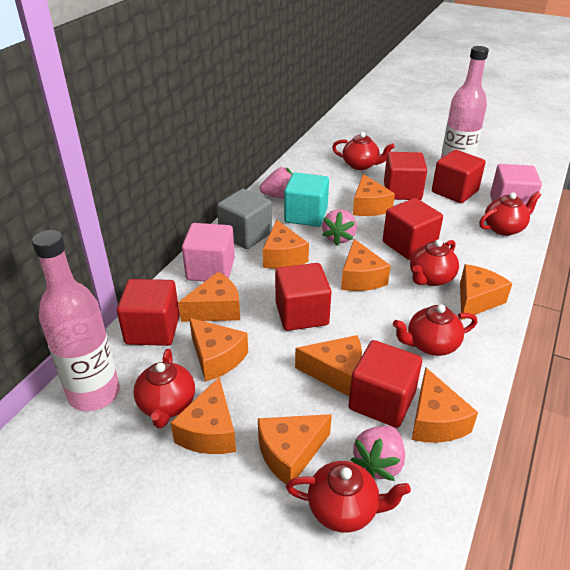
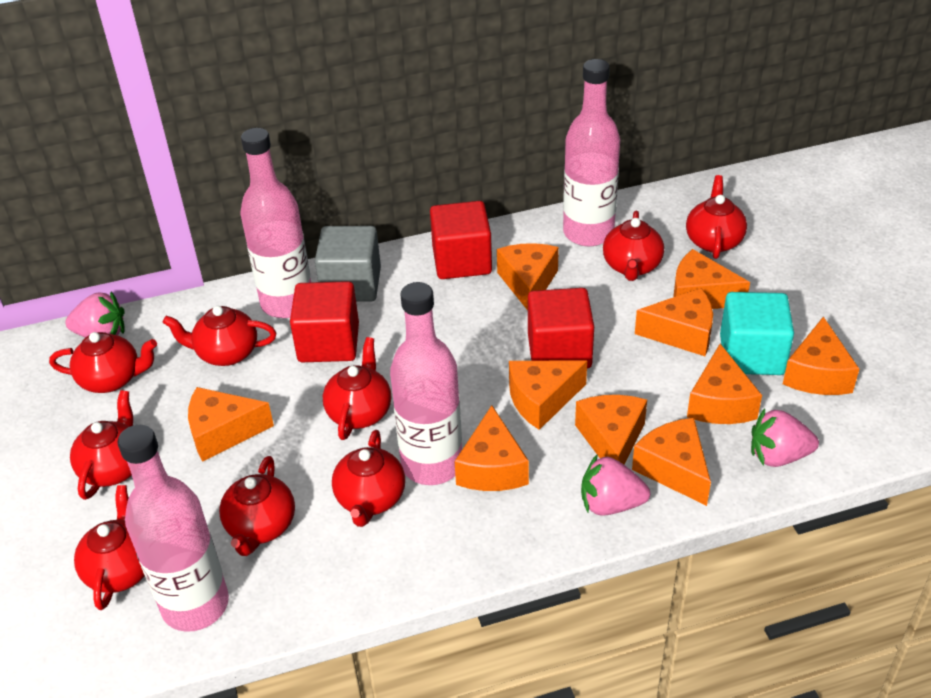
pink bottle: 2 -> 4
pink cube: 2 -> 0
red cube: 6 -> 3
red teapot: 6 -> 9

